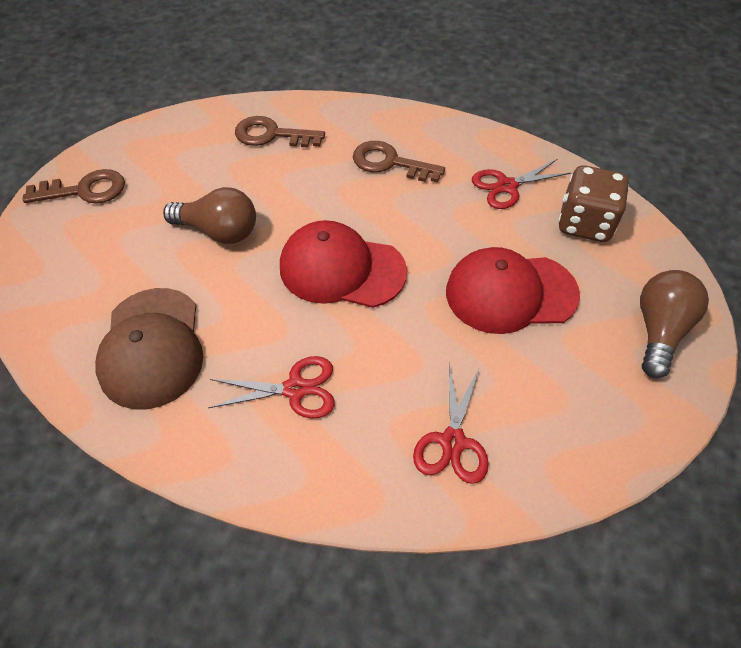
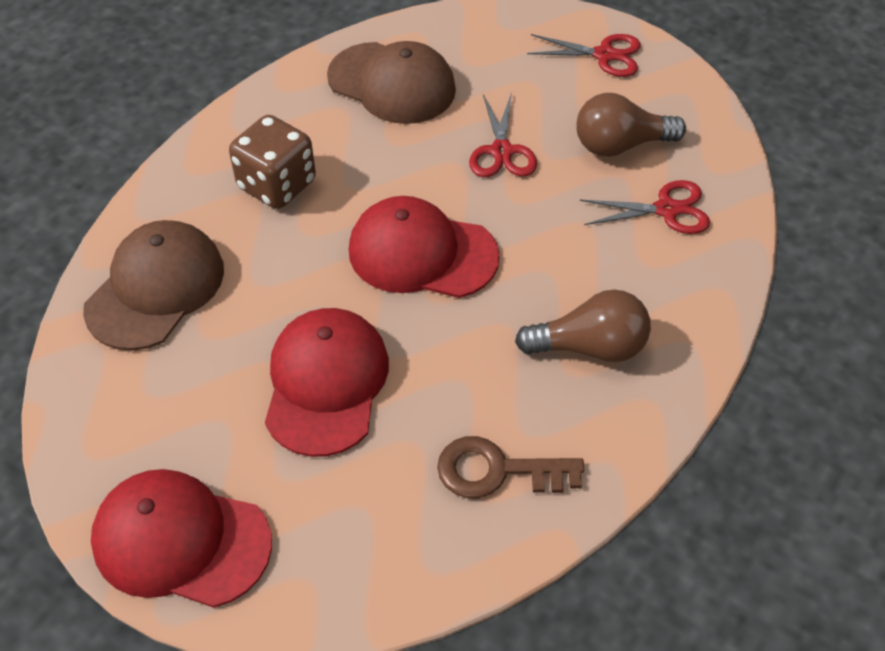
brown cap: 1 -> 2
brown key: 3 -> 1
red cap: 2 -> 3

